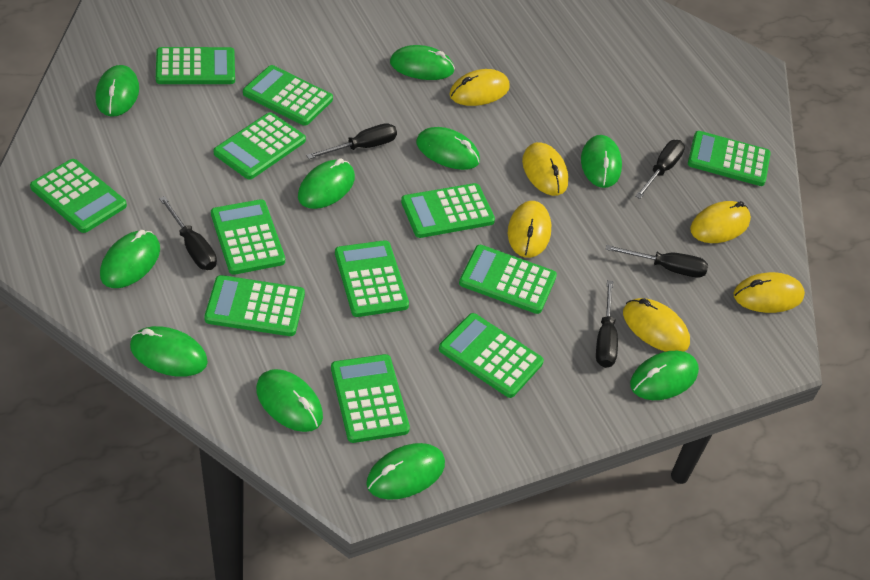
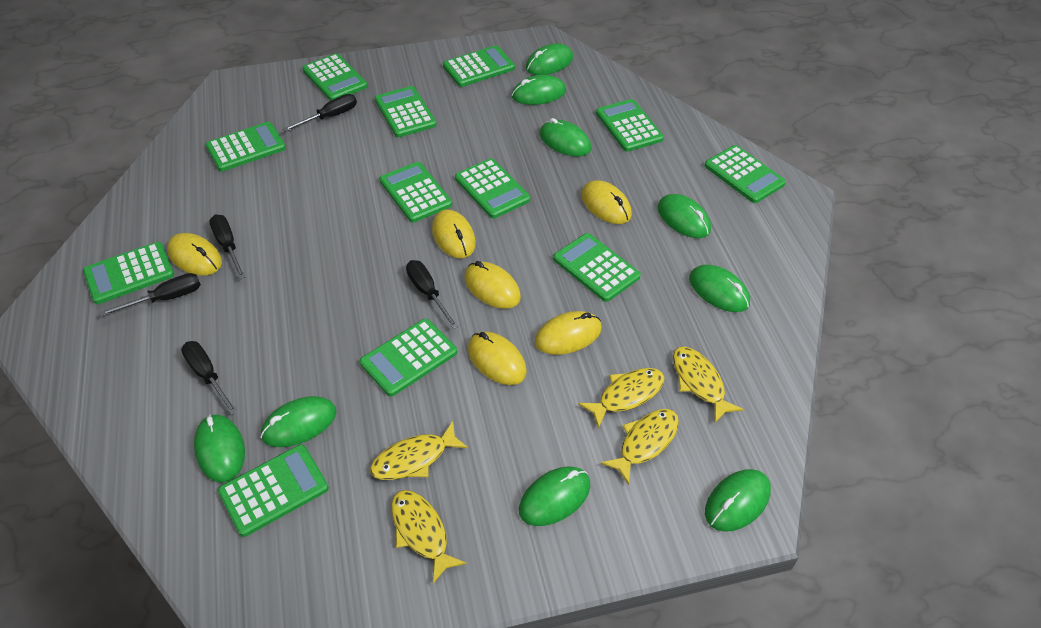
green mouse: 10 -> 9
yellow fish: 0 -> 5

